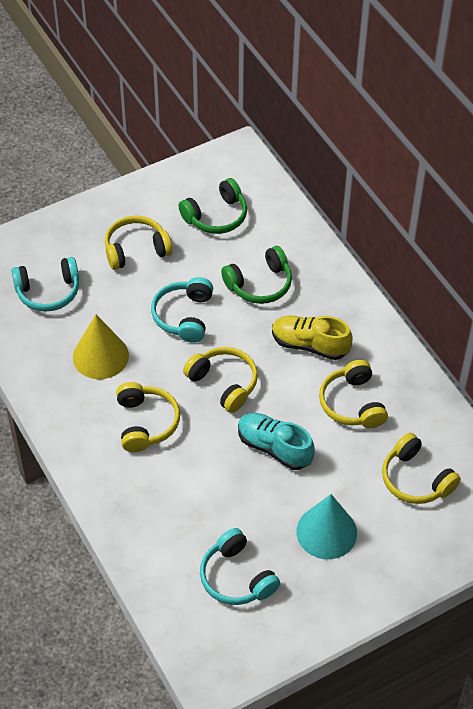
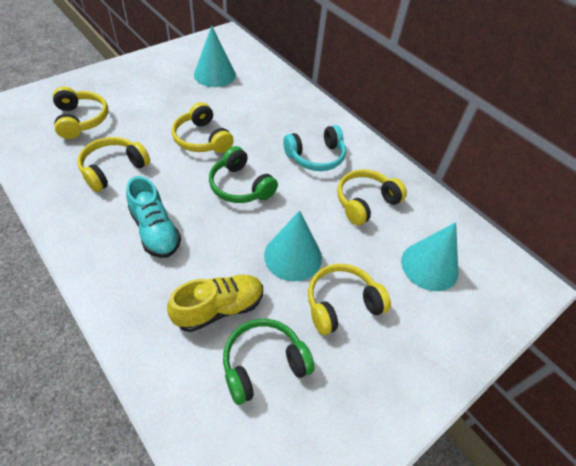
turquoise cone: 1 -> 3
turquoise headphones: 3 -> 1
yellow cone: 1 -> 0

